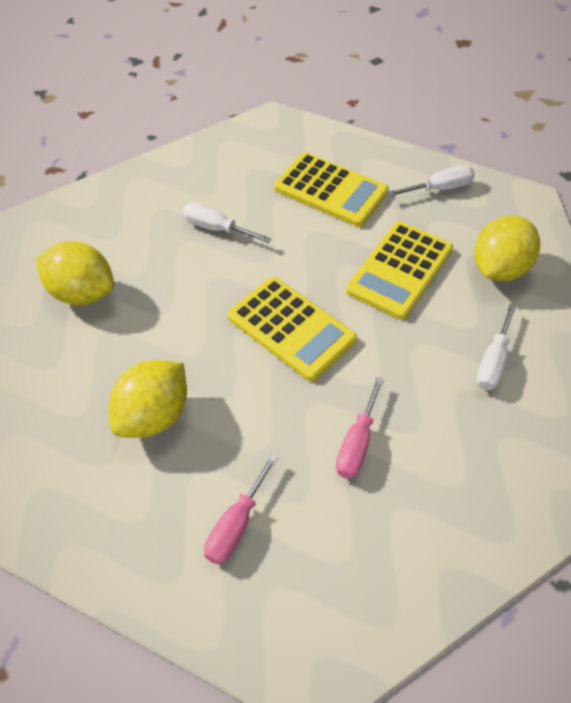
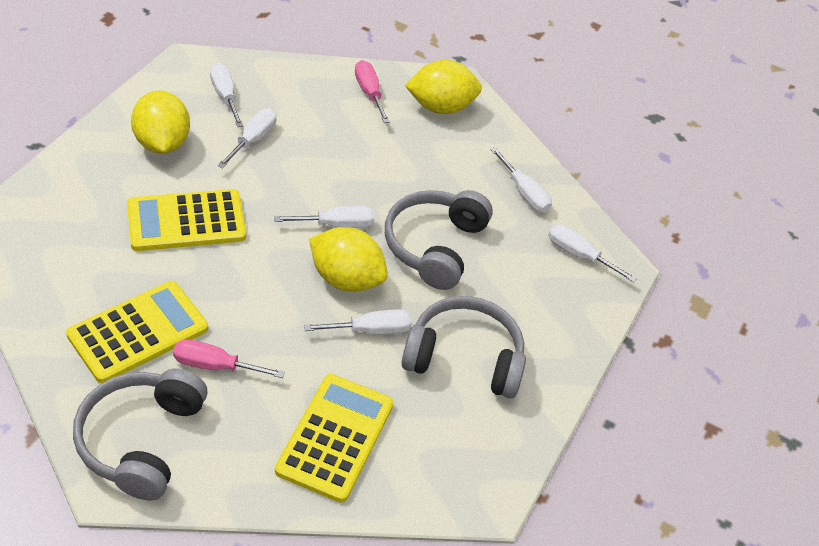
grey headphones: 0 -> 3
white screwdriver: 3 -> 6

